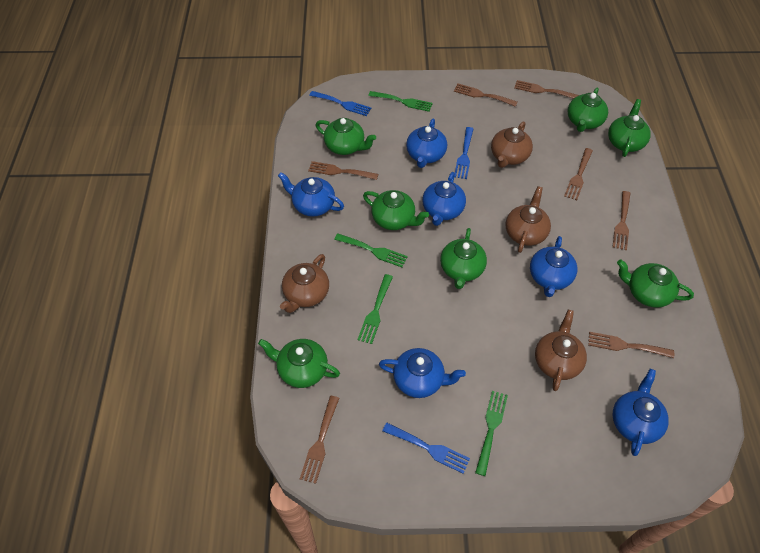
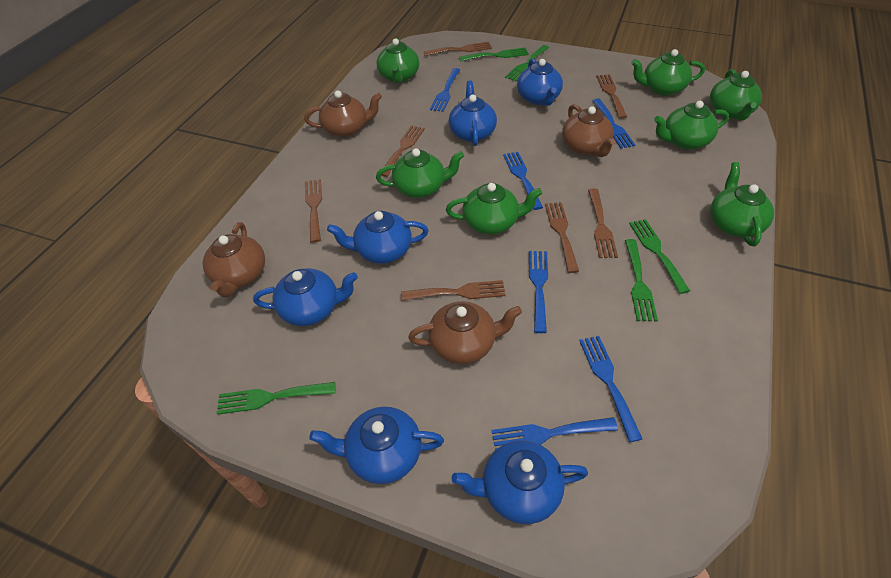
blue fork: 3 -> 6
green fork: 4 -> 5

